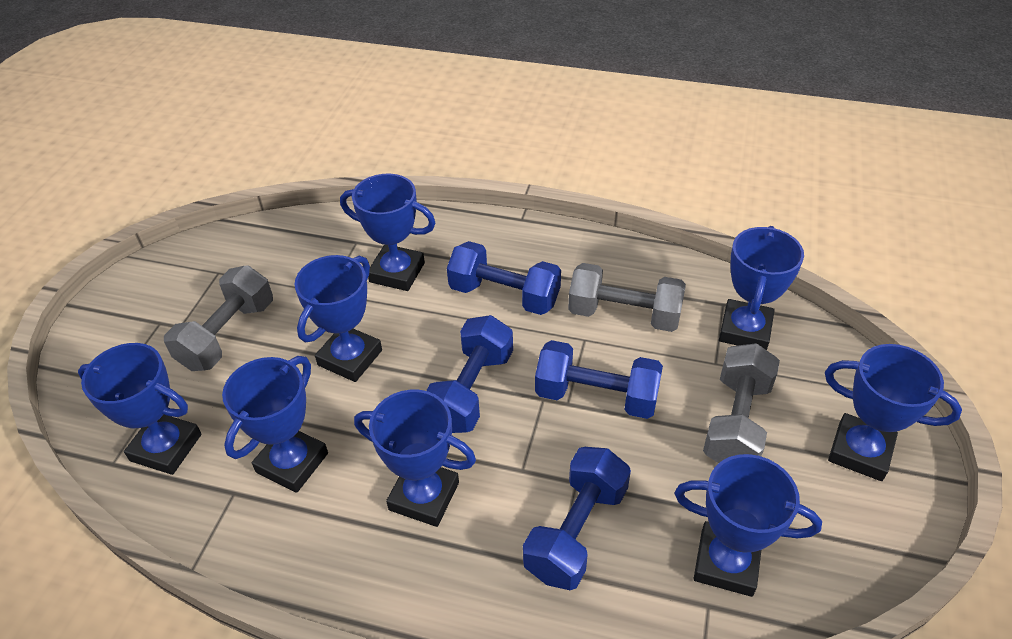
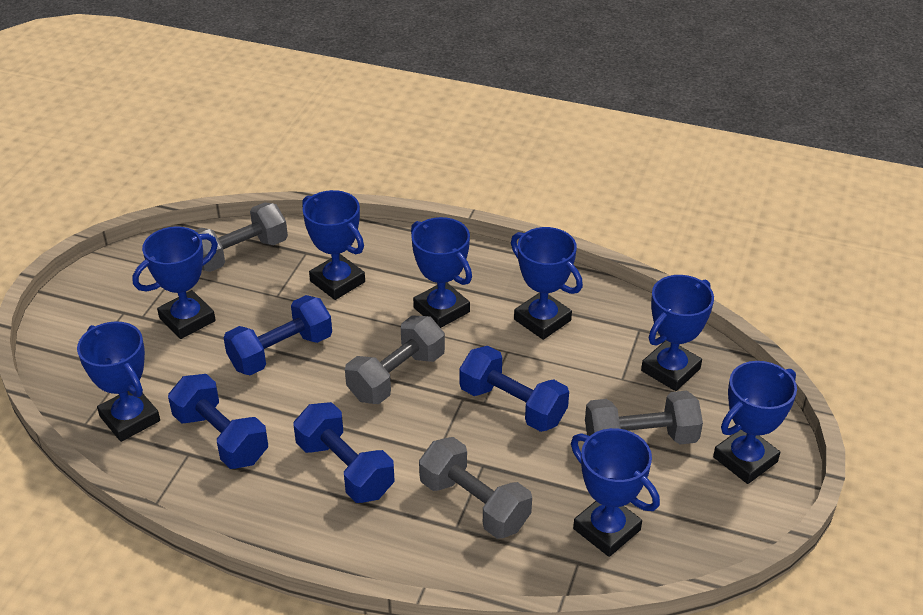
grey dumbbell: 3 -> 4

